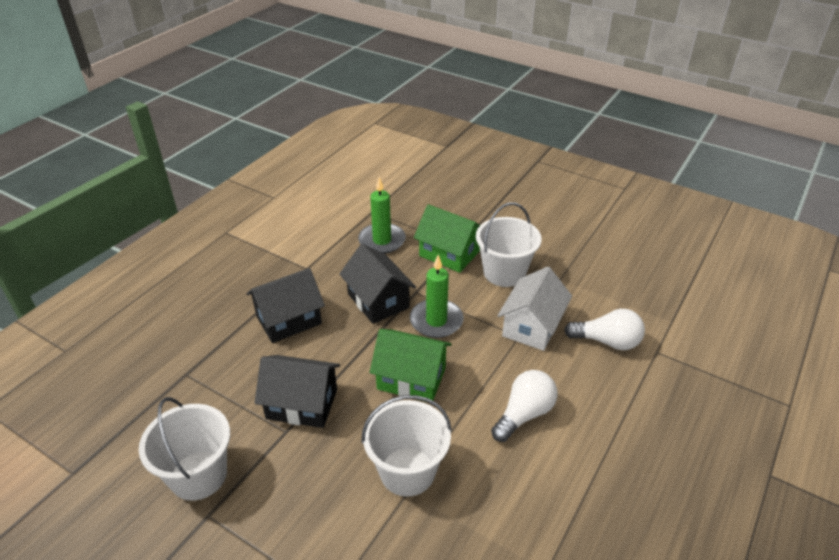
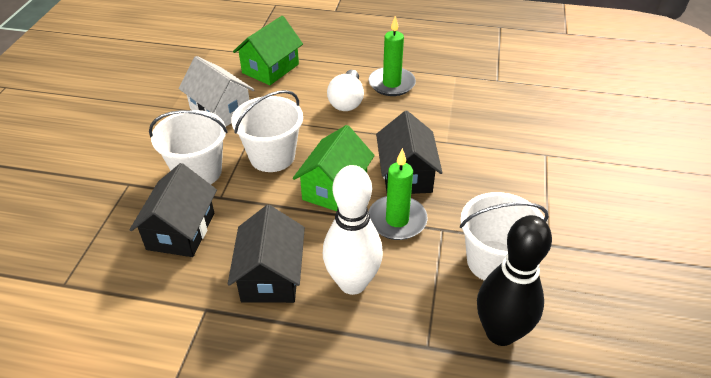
black bowling pin: 0 -> 1
white bowling pin: 0 -> 1
white light bulb: 2 -> 1

